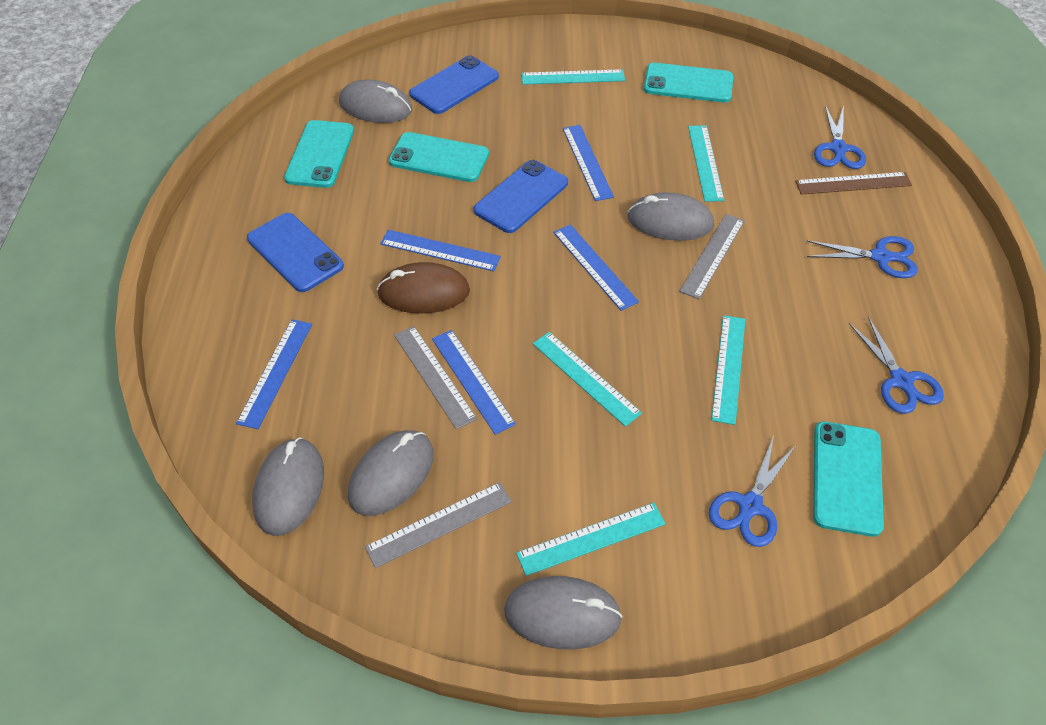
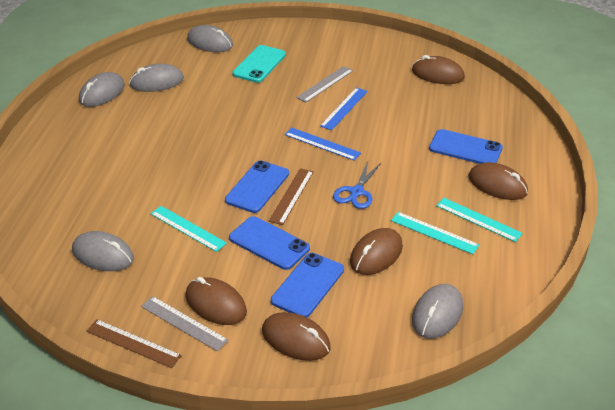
blue phone: 3 -> 4
blue ruler: 5 -> 2
blue scissors: 4 -> 1
brown mouse: 1 -> 5
brown ruler: 1 -> 2
grey ruler: 3 -> 2
turquoise phone: 4 -> 1
turquoise ruler: 5 -> 3

